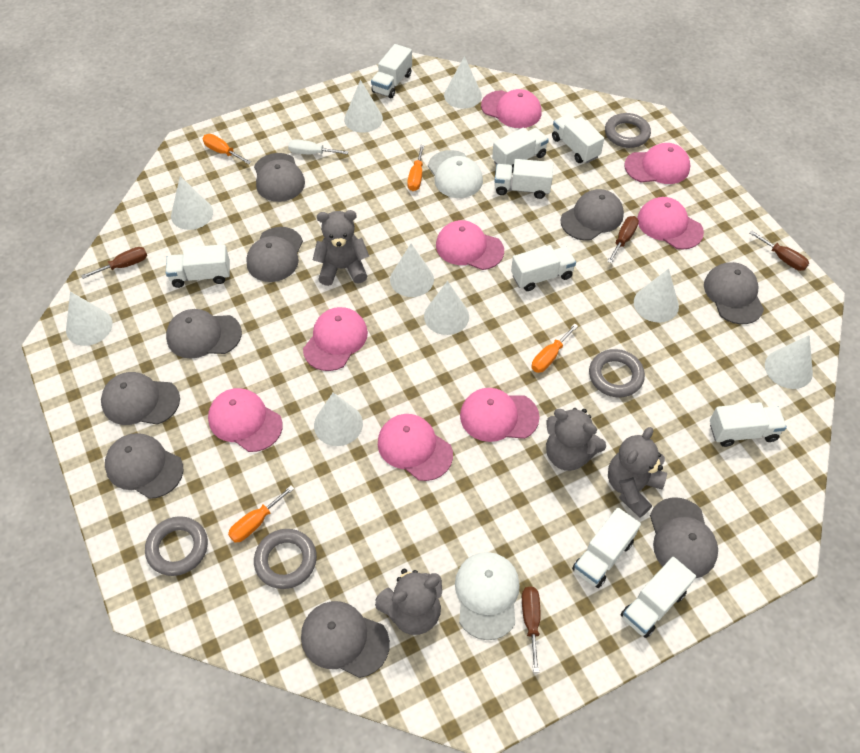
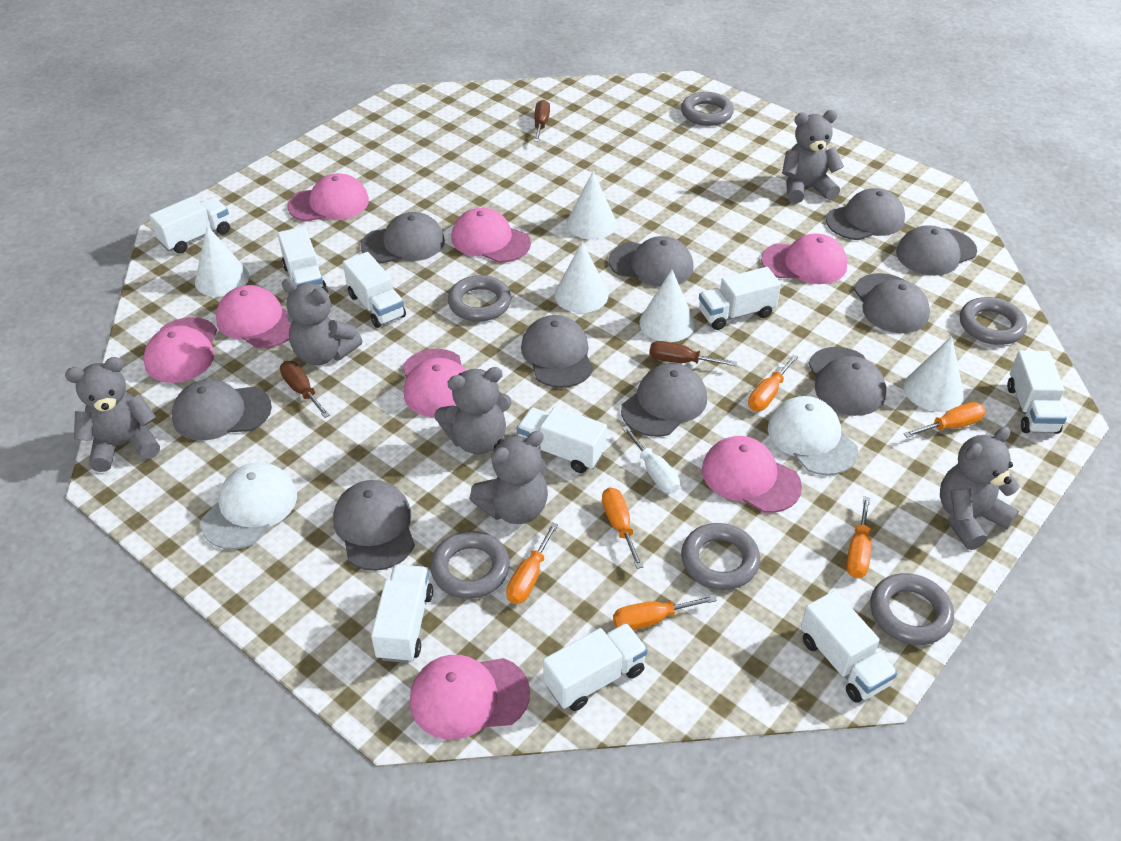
brown screwdriver: 4 -> 3
grey cap: 9 -> 10
grey ring: 4 -> 6
grey teddy bear: 4 -> 6
orange screwdriver: 4 -> 6
white cone: 9 -> 5

